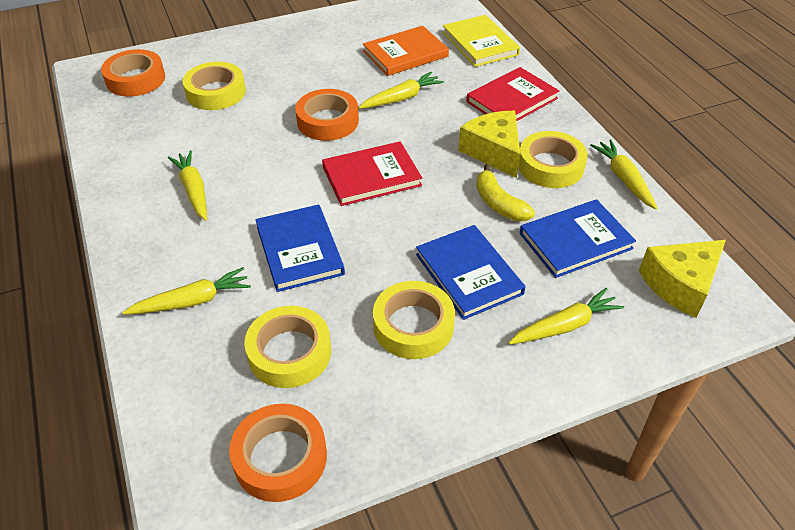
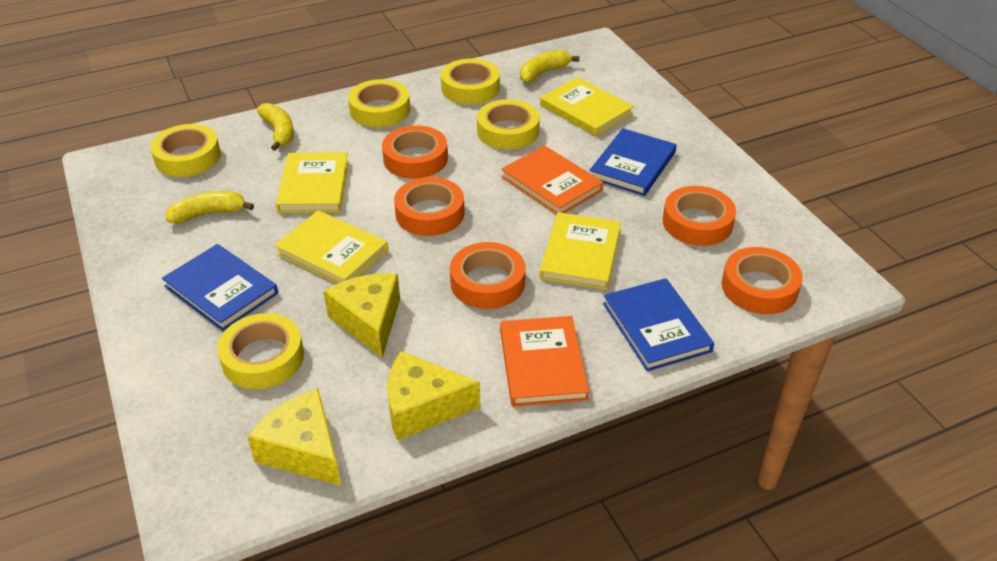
orange book: 1 -> 2
orange tape: 3 -> 5
red book: 2 -> 0
yellow banana: 1 -> 3
yellow book: 1 -> 4
yellow carrot: 5 -> 0
yellow cheese: 2 -> 3
yellow tape: 4 -> 5

